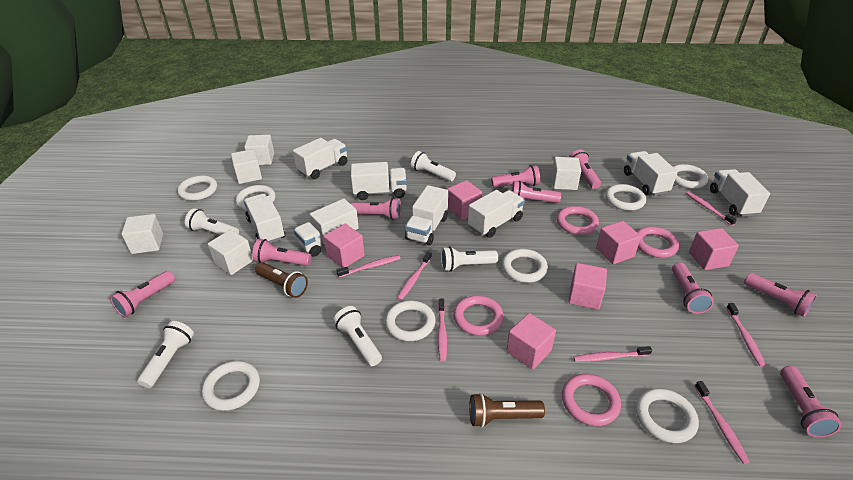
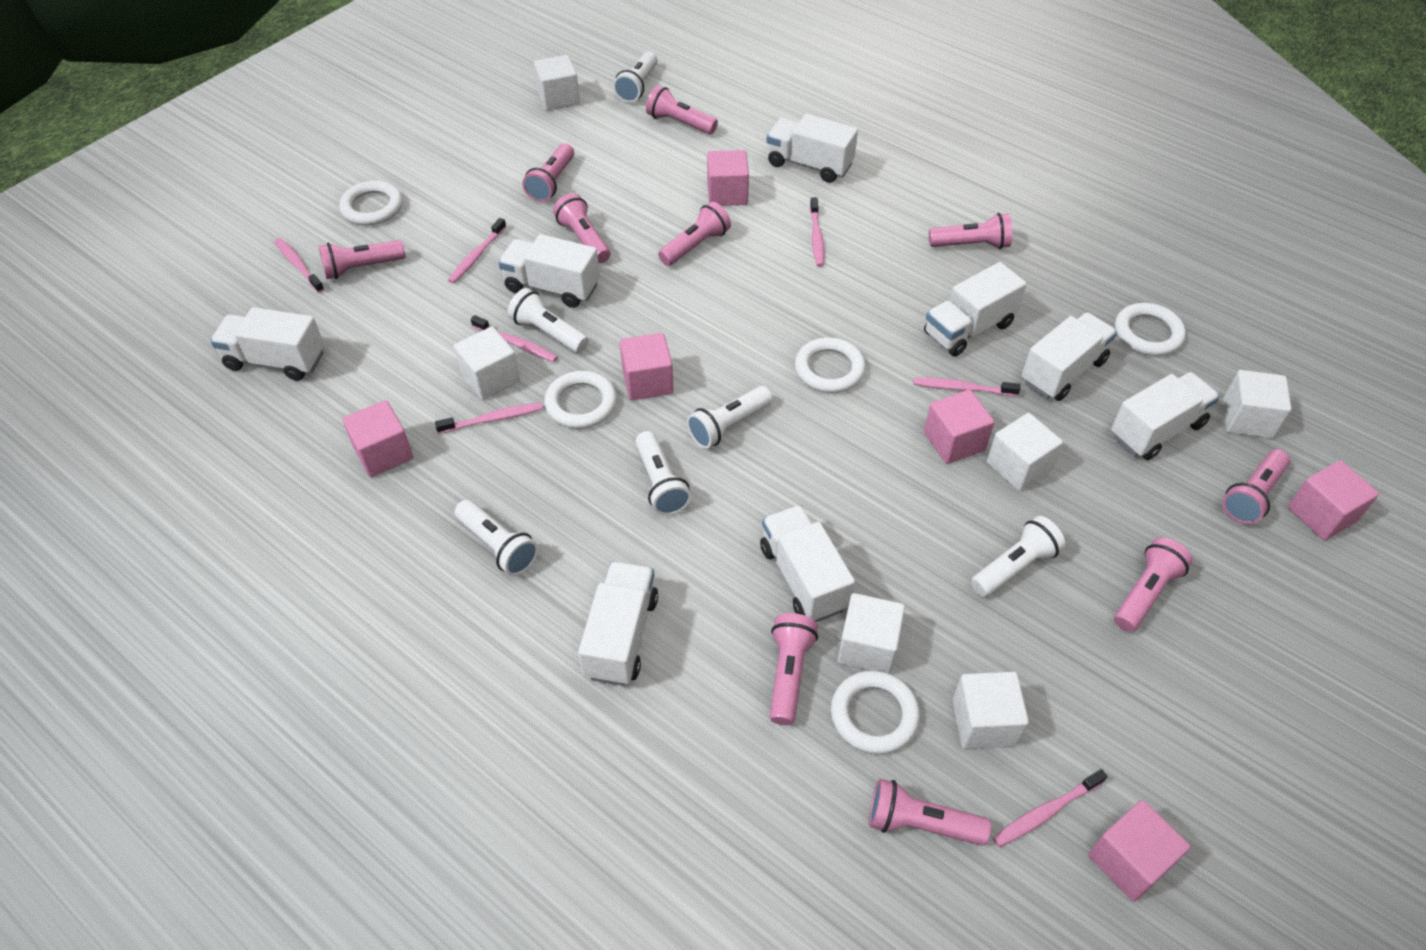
brown flashlight: 2 -> 0
pink flashlight: 9 -> 10
pink ring: 4 -> 0
white cube: 5 -> 6
white flashlight: 5 -> 6
white ring: 8 -> 5

